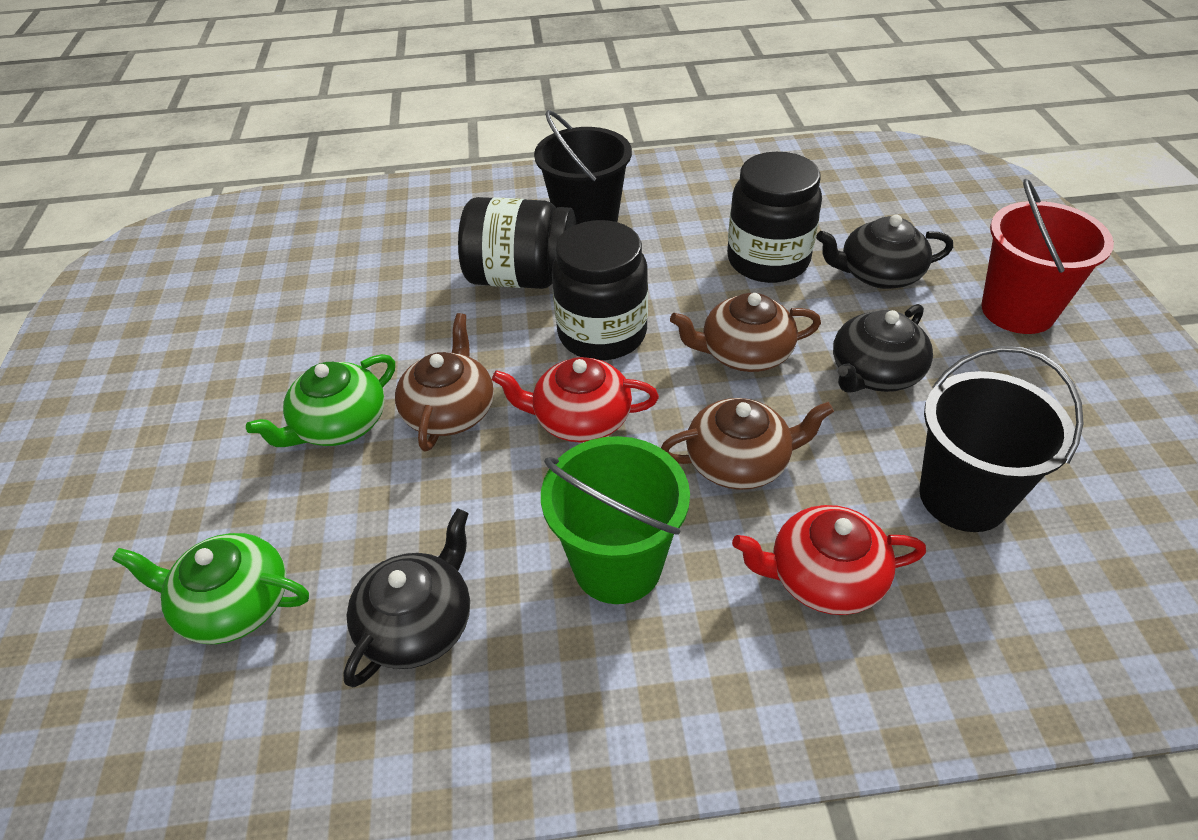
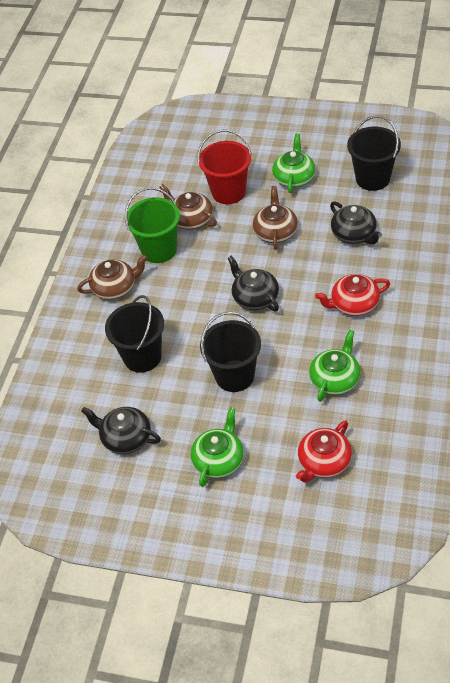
black bucket: 2 -> 3
black jar: 3 -> 0
green teapot: 2 -> 3

